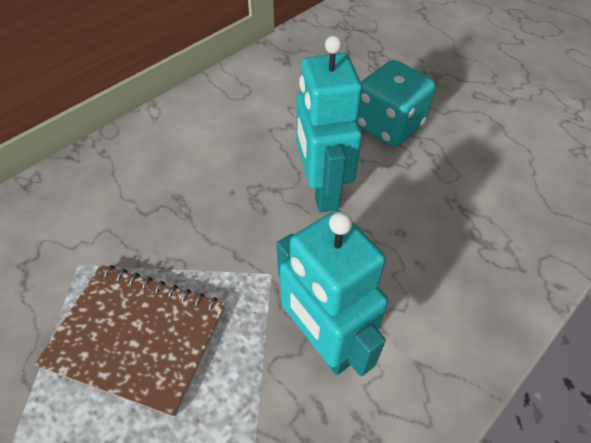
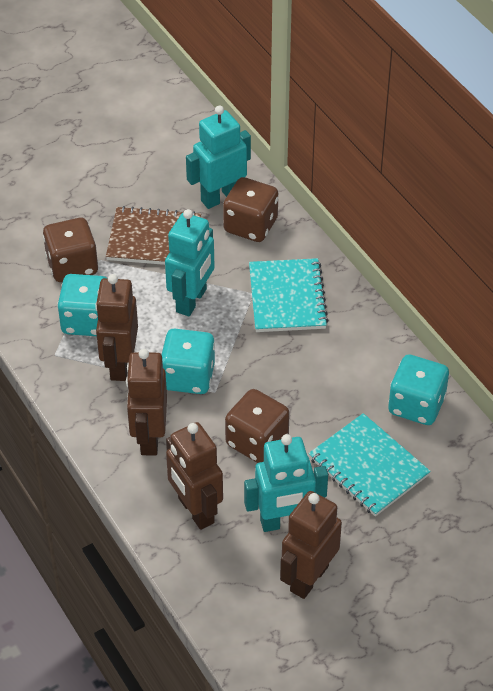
brown dice: 0 -> 3
brown robot: 0 -> 4
turquoise dice: 1 -> 3
turquoise notebook: 0 -> 2
turquoise robot: 2 -> 3

